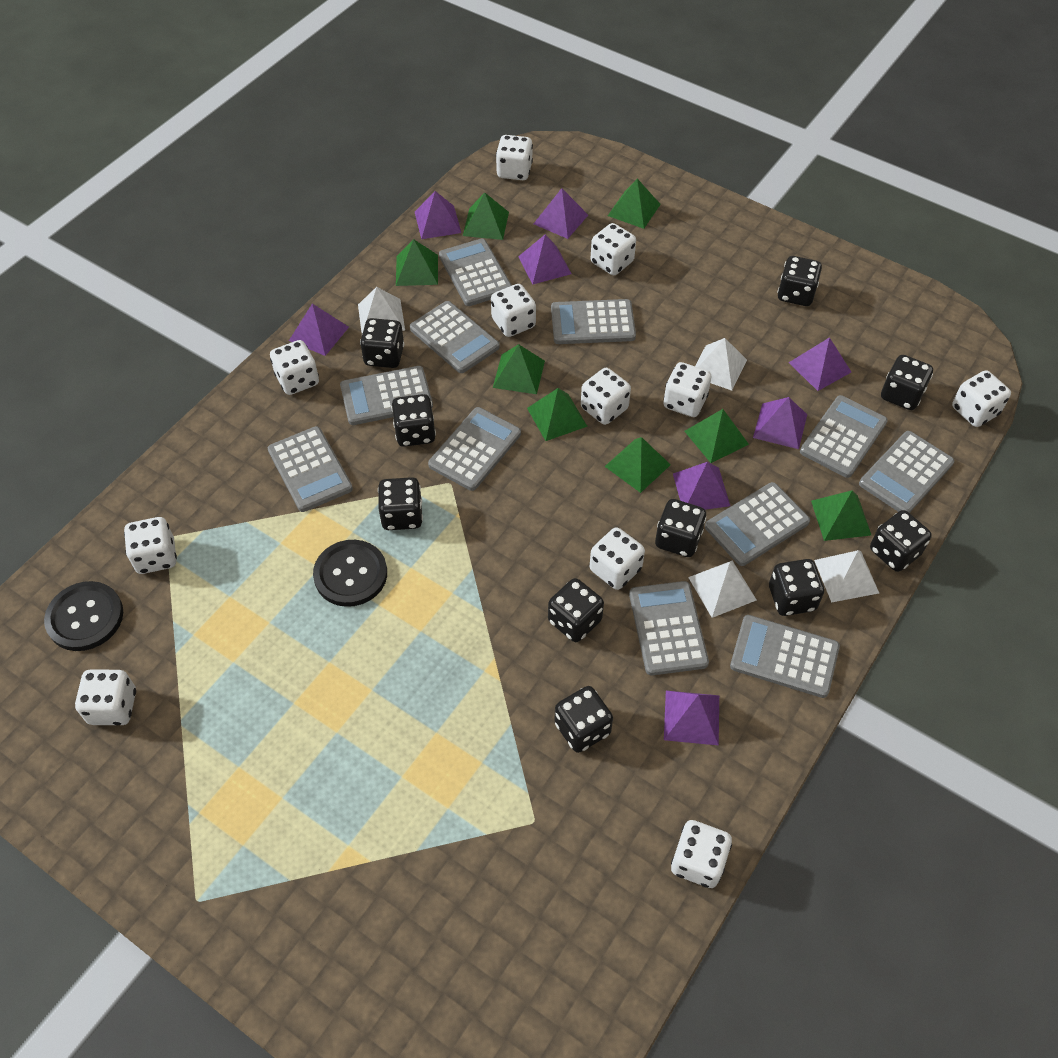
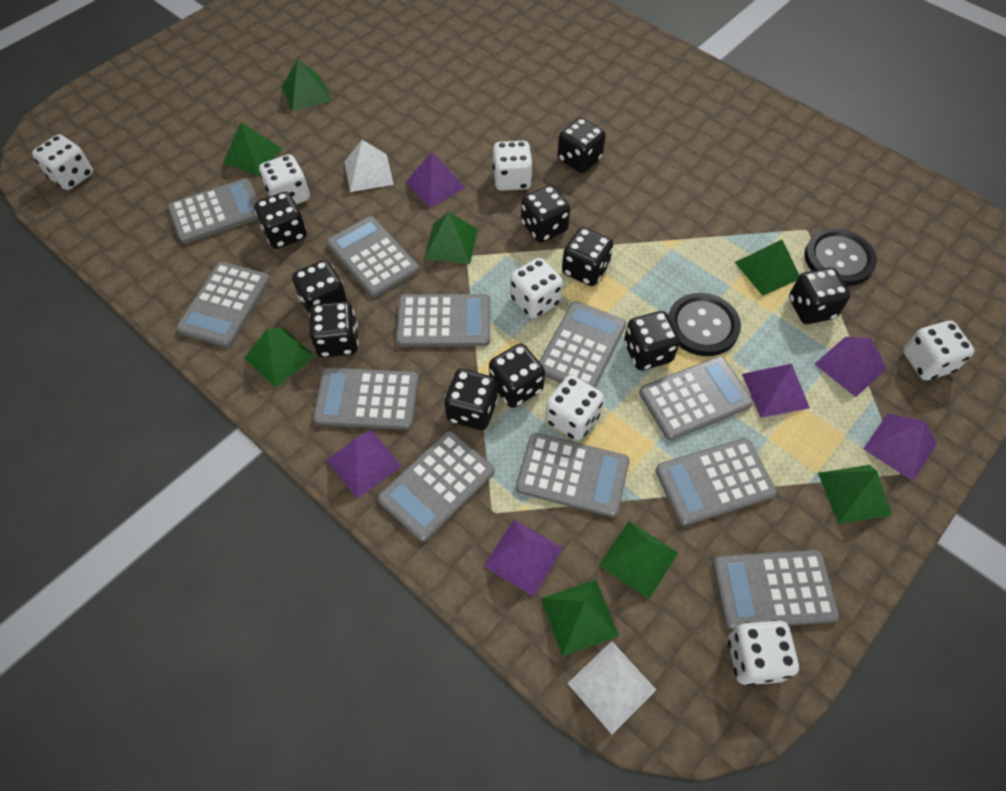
purple pyramid: 8 -> 6
white dice: 11 -> 7
white pyramid: 4 -> 2

